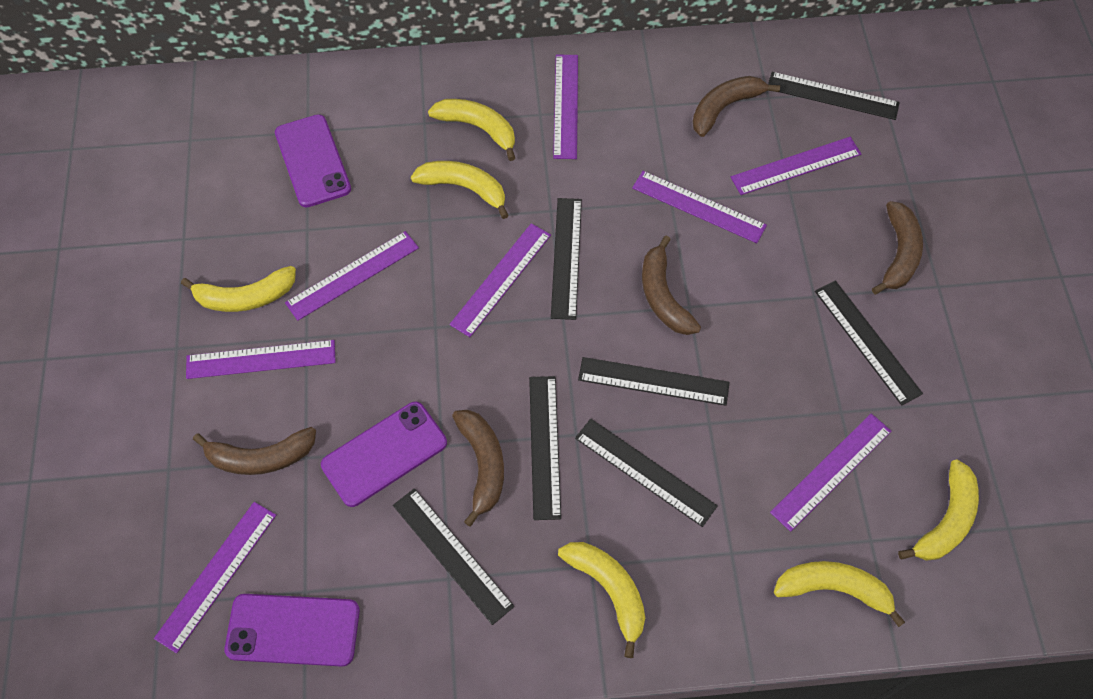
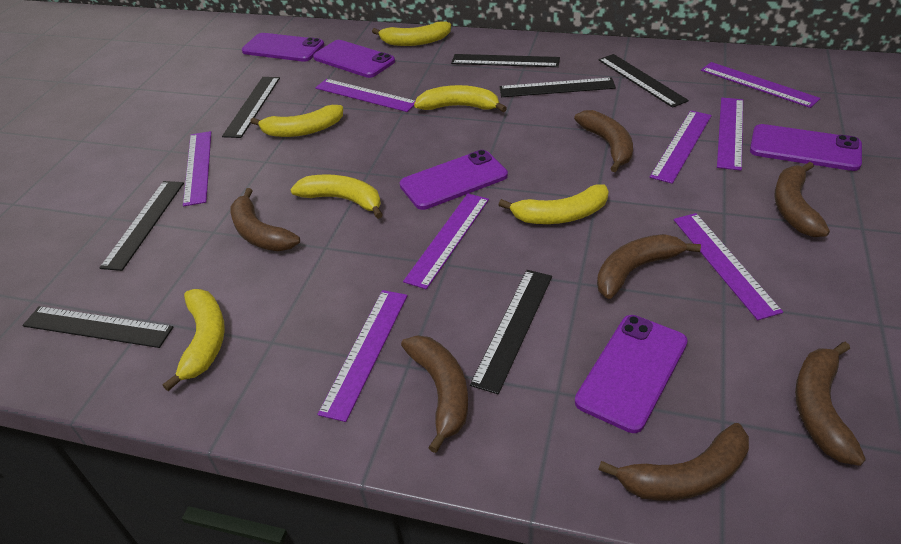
brown banana: 5 -> 7
purple phone: 3 -> 5

